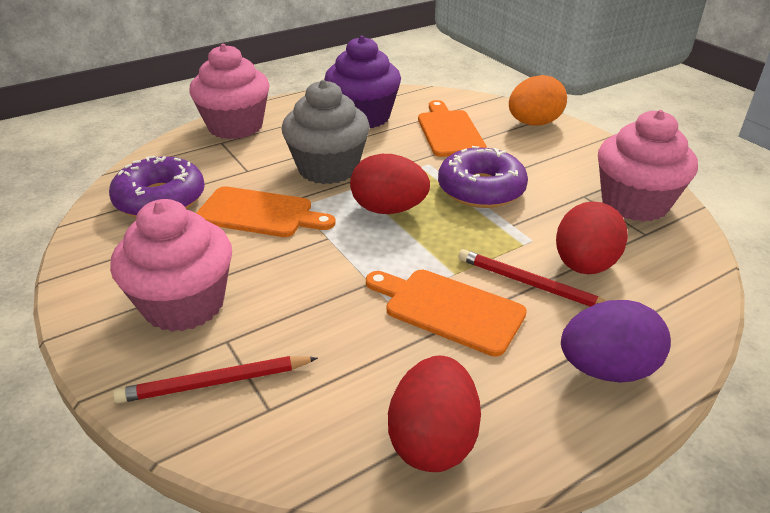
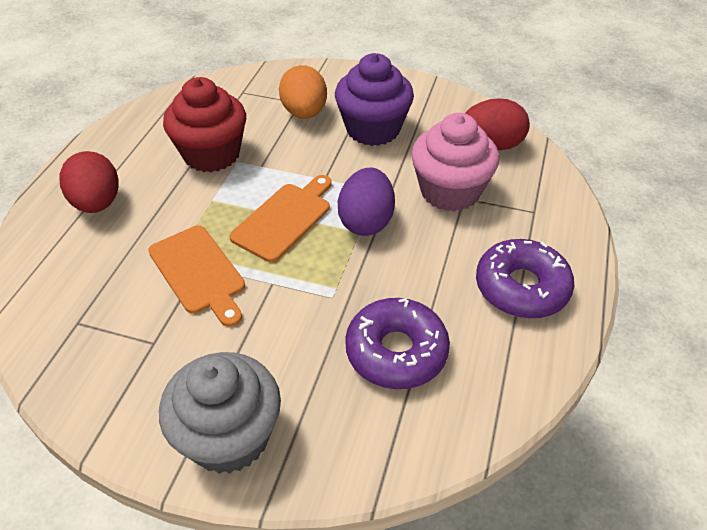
orange cutting board: 3 -> 2
pink cupcake: 3 -> 1
red cupcake: 0 -> 1
red egg: 3 -> 2
red pencil: 2 -> 0

